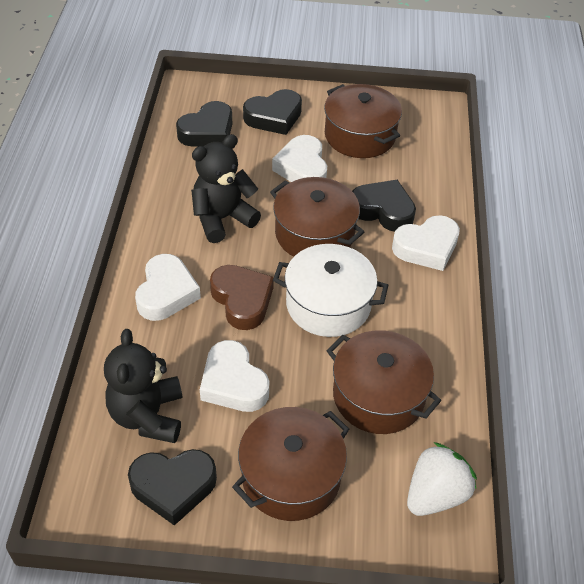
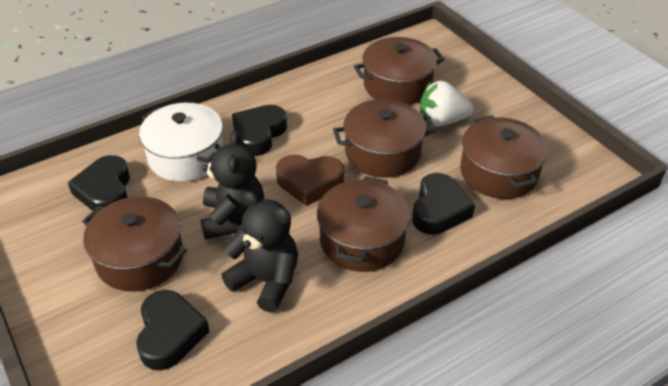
brown pot: 4 -> 5
white heart: 4 -> 0

